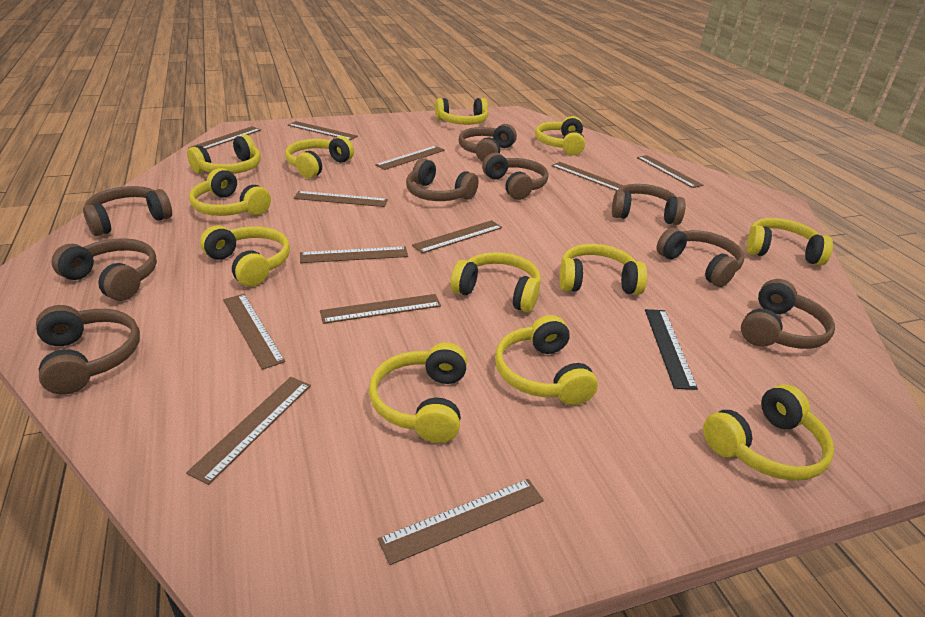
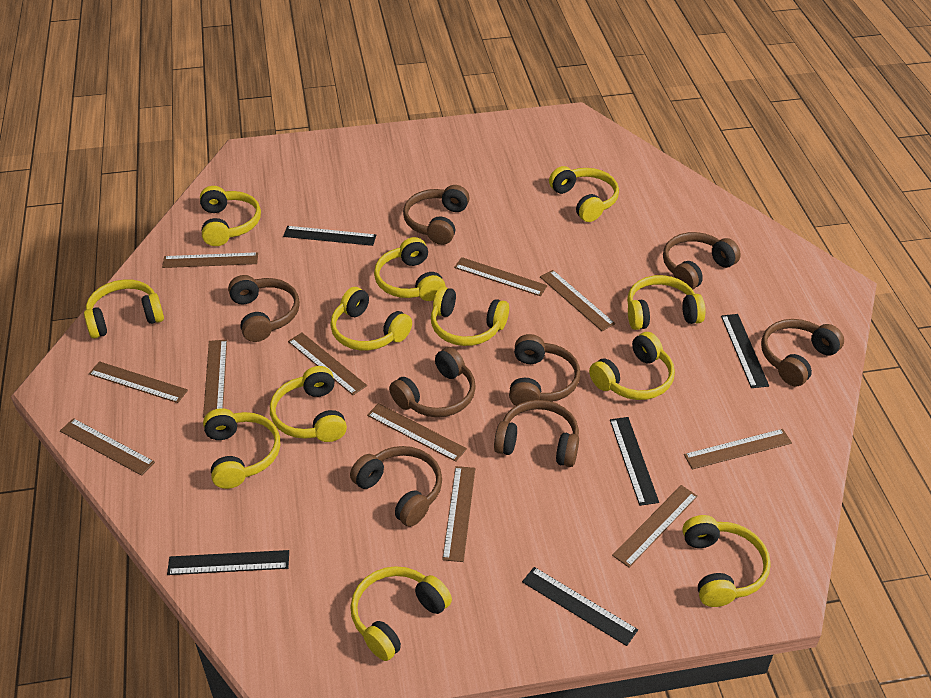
black ruler: 1 -> 5
brown headphones: 9 -> 8
brown ruler: 12 -> 11

